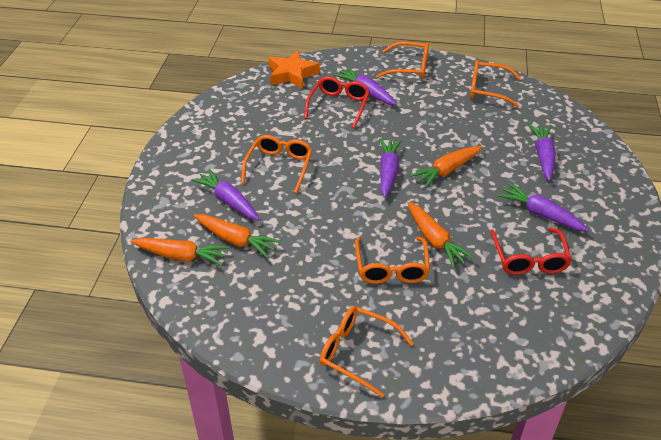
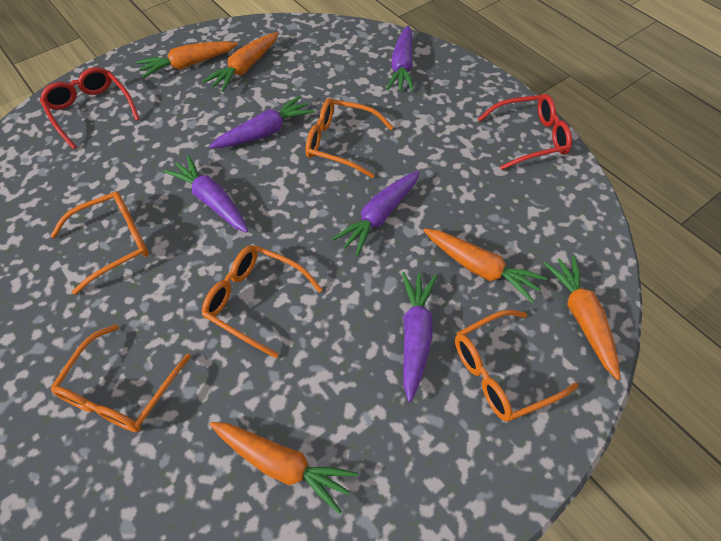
orange carrot: 4 -> 5
orange star: 1 -> 0

